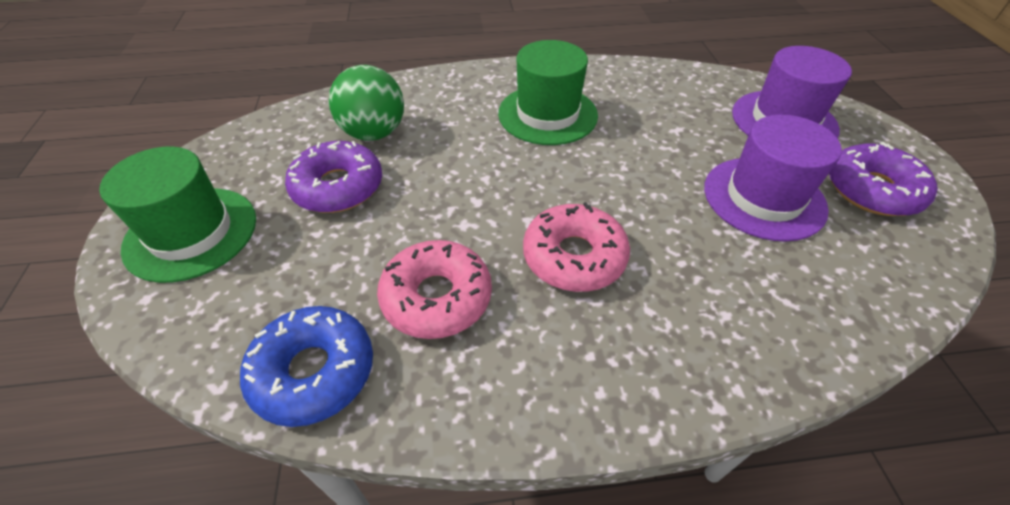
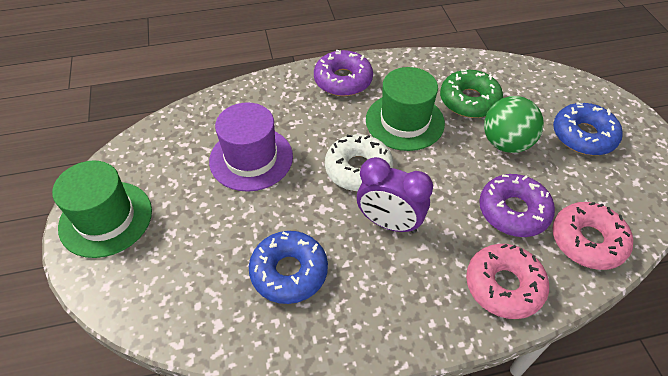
blue donut: 1 -> 2
green donut: 0 -> 1
purple clock: 0 -> 1
purple hat: 2 -> 1
white donut: 0 -> 1

